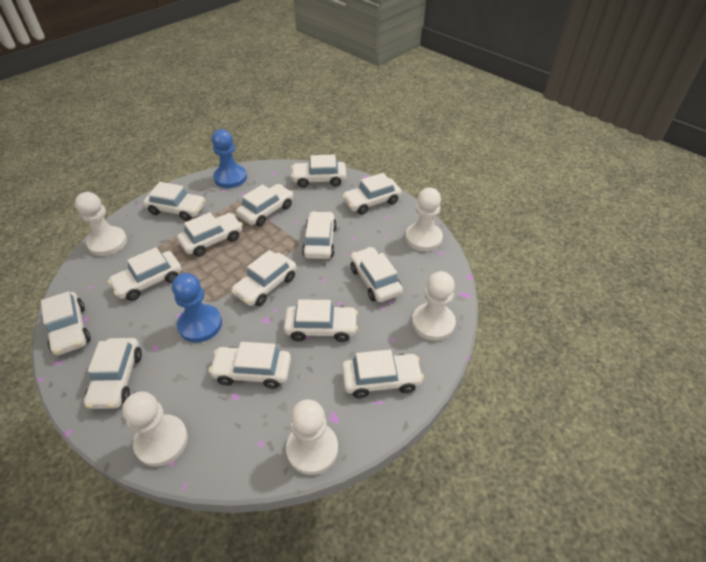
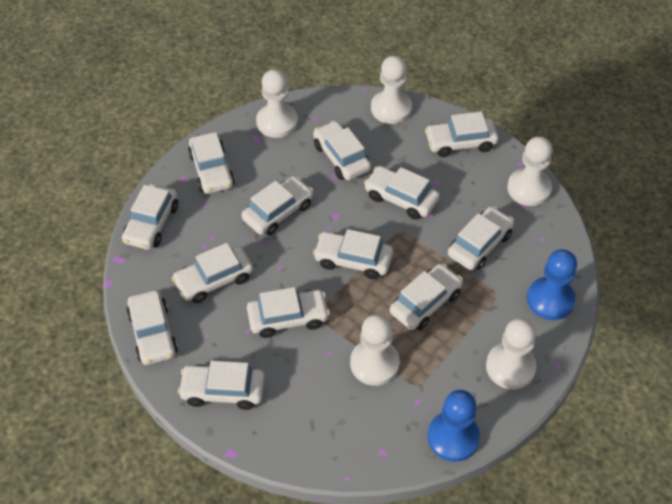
white car: 14 -> 13

